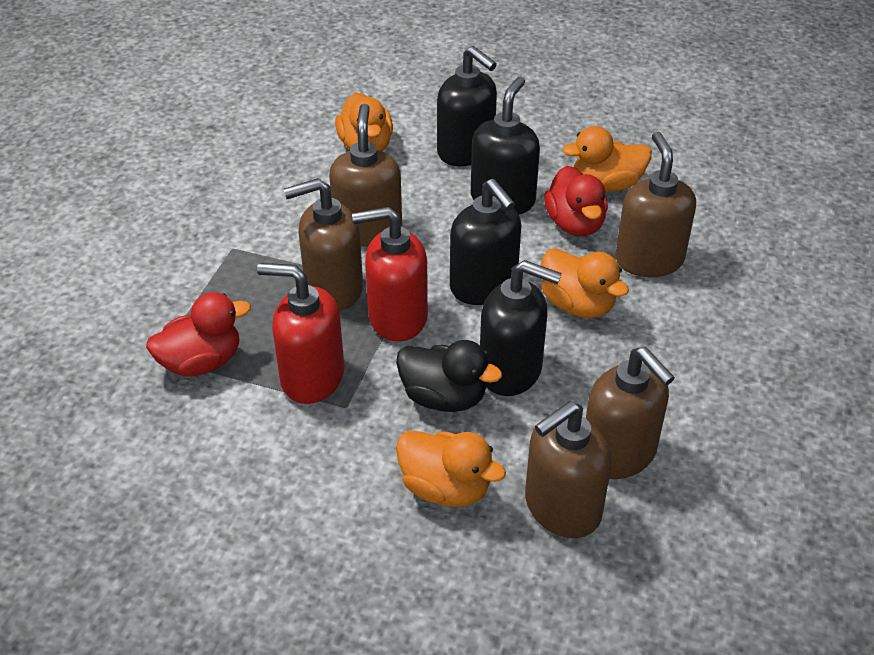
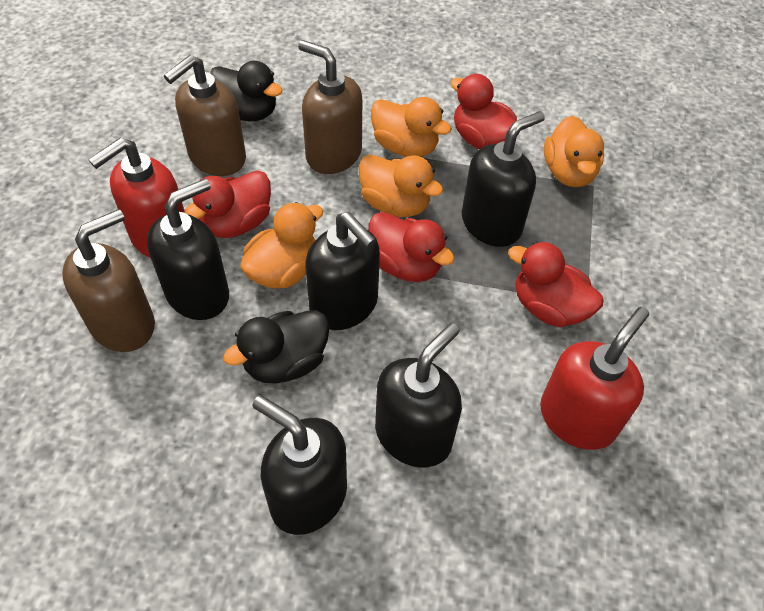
black duck: 1 -> 2
black soap dispenser: 4 -> 5
brown soap dispenser: 5 -> 3
red duck: 2 -> 4

